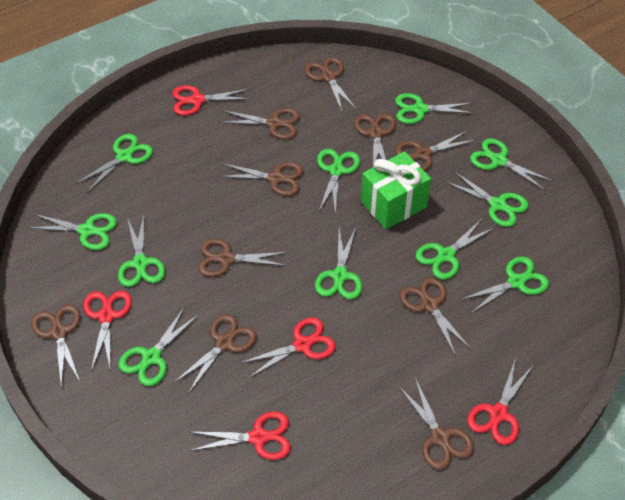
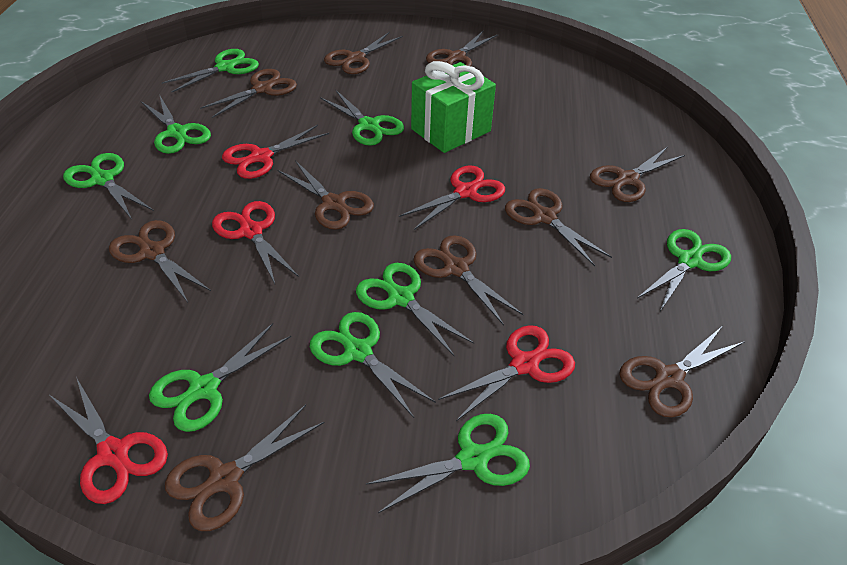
green scissors: 11 -> 9

